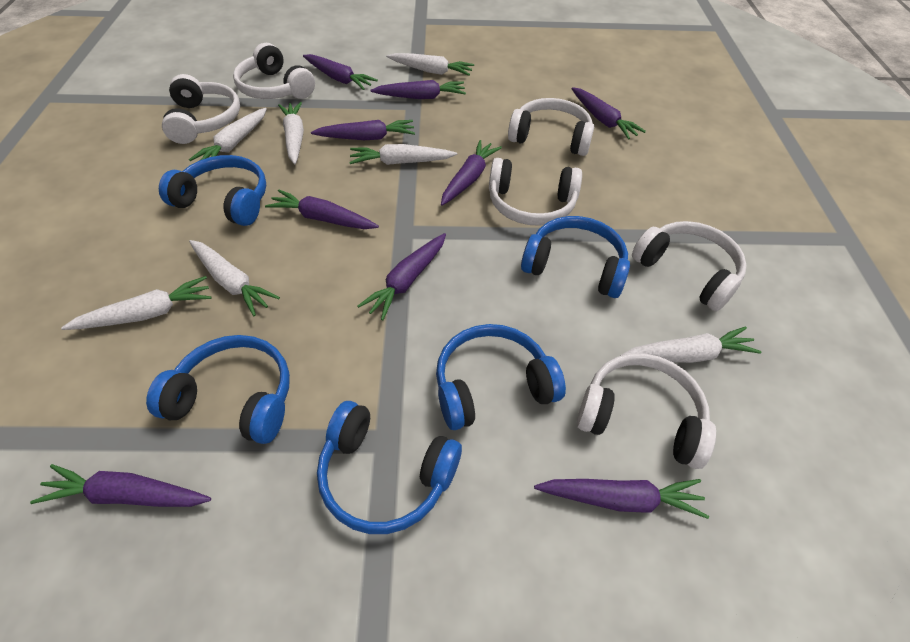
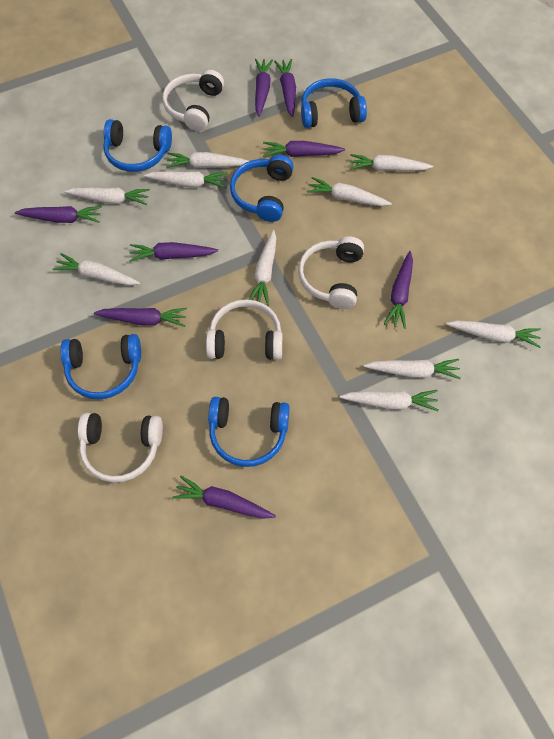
purple carrot: 9 -> 8
white carrot: 7 -> 10
white headphones: 6 -> 4

